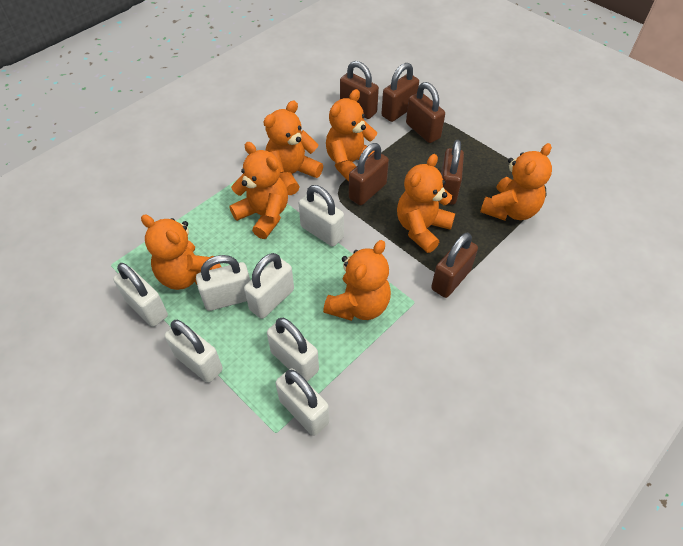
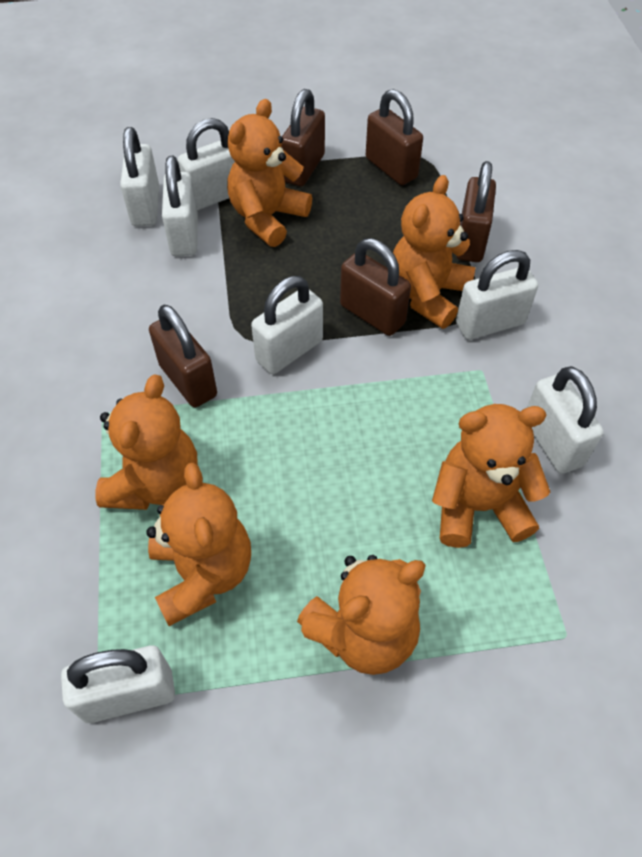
brown padlock: 6 -> 5
orange teddy bear: 7 -> 6

